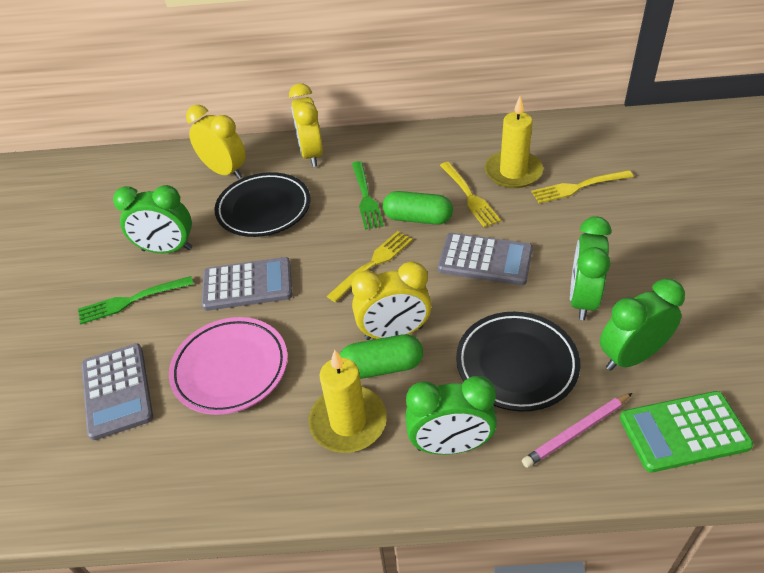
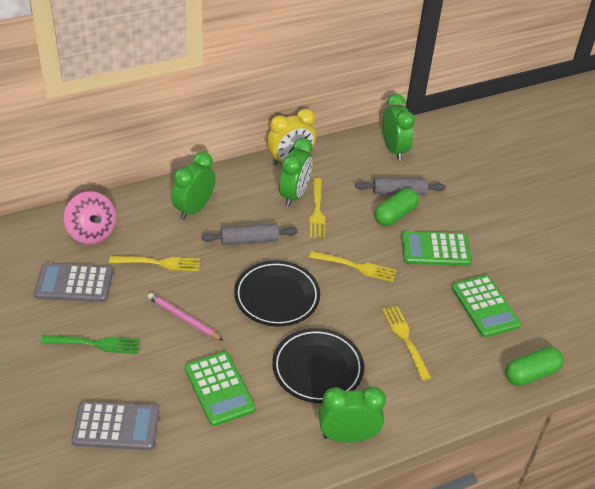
green calculator: 1 -> 3
green fork: 2 -> 1
grey calculator: 3 -> 2
grey rolling pin: 0 -> 2
pink plate: 1 -> 0
pink spinning top: 0 -> 1
yellow candle: 2 -> 0
yellow clock: 3 -> 1
yellow fork: 3 -> 4

